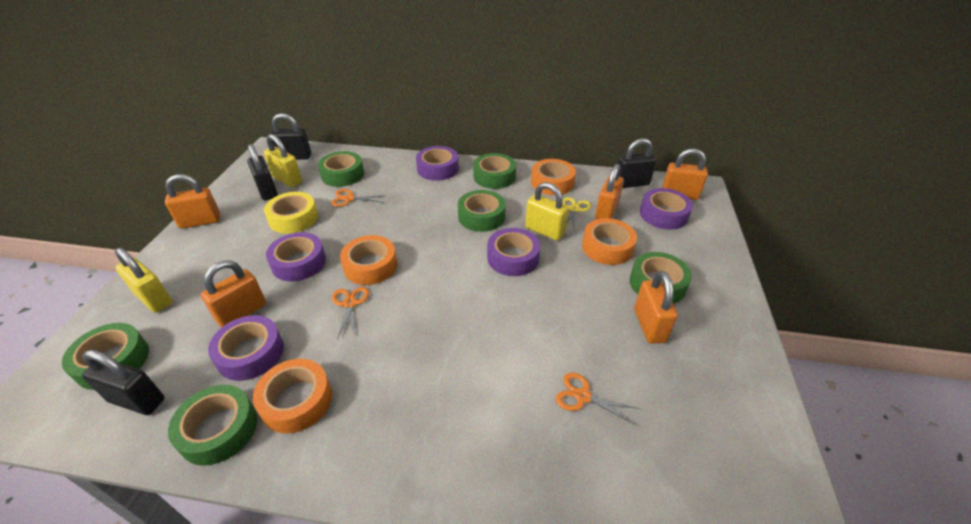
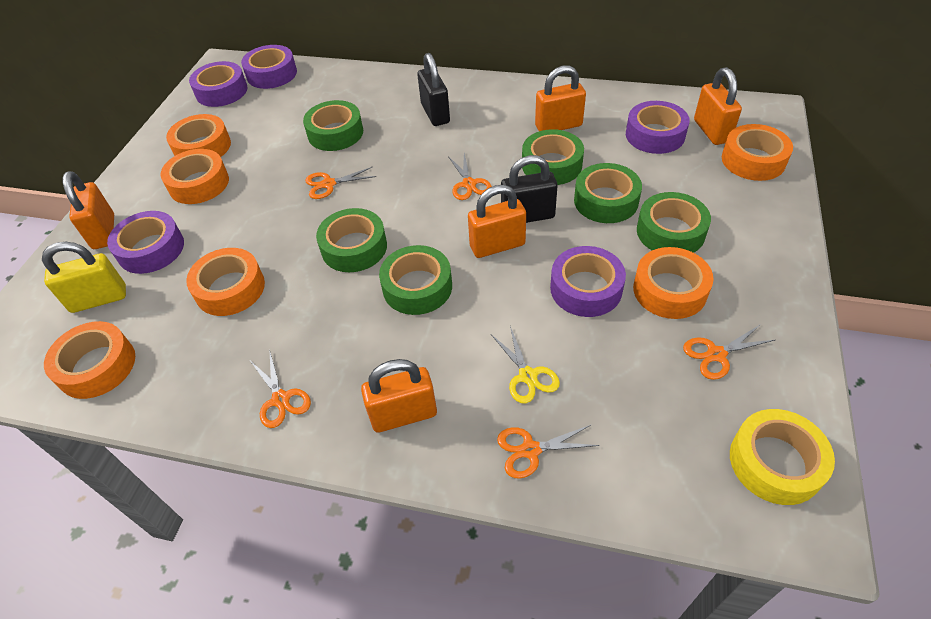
black padlock: 4 -> 2
orange scissors: 3 -> 5
orange tape: 4 -> 6
yellow padlock: 3 -> 1

